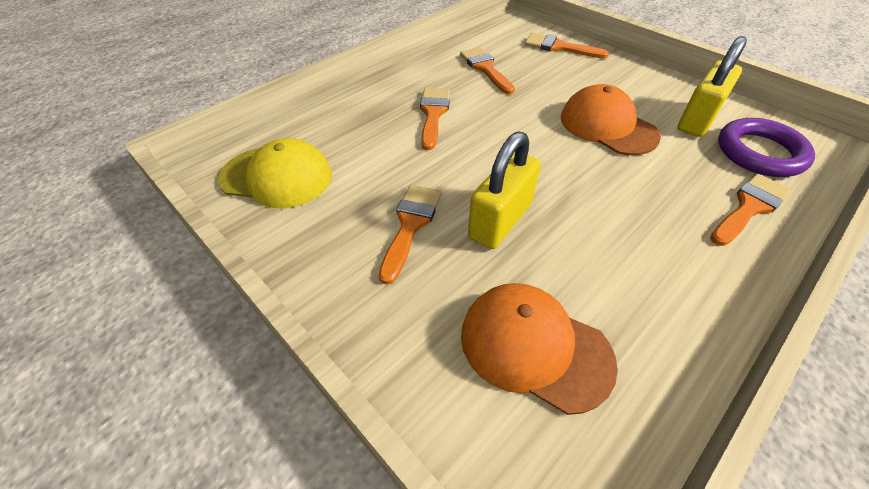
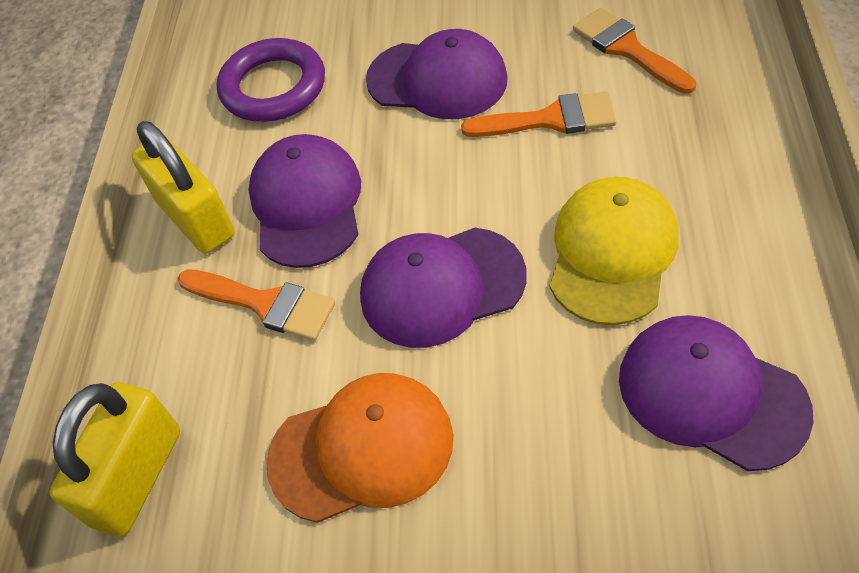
orange brush: 5 -> 3
orange cap: 2 -> 1
purple cap: 0 -> 4

